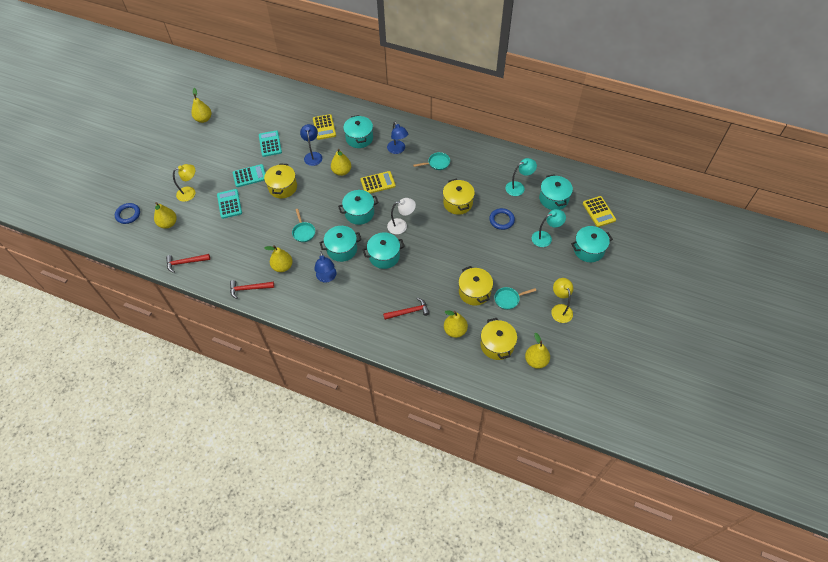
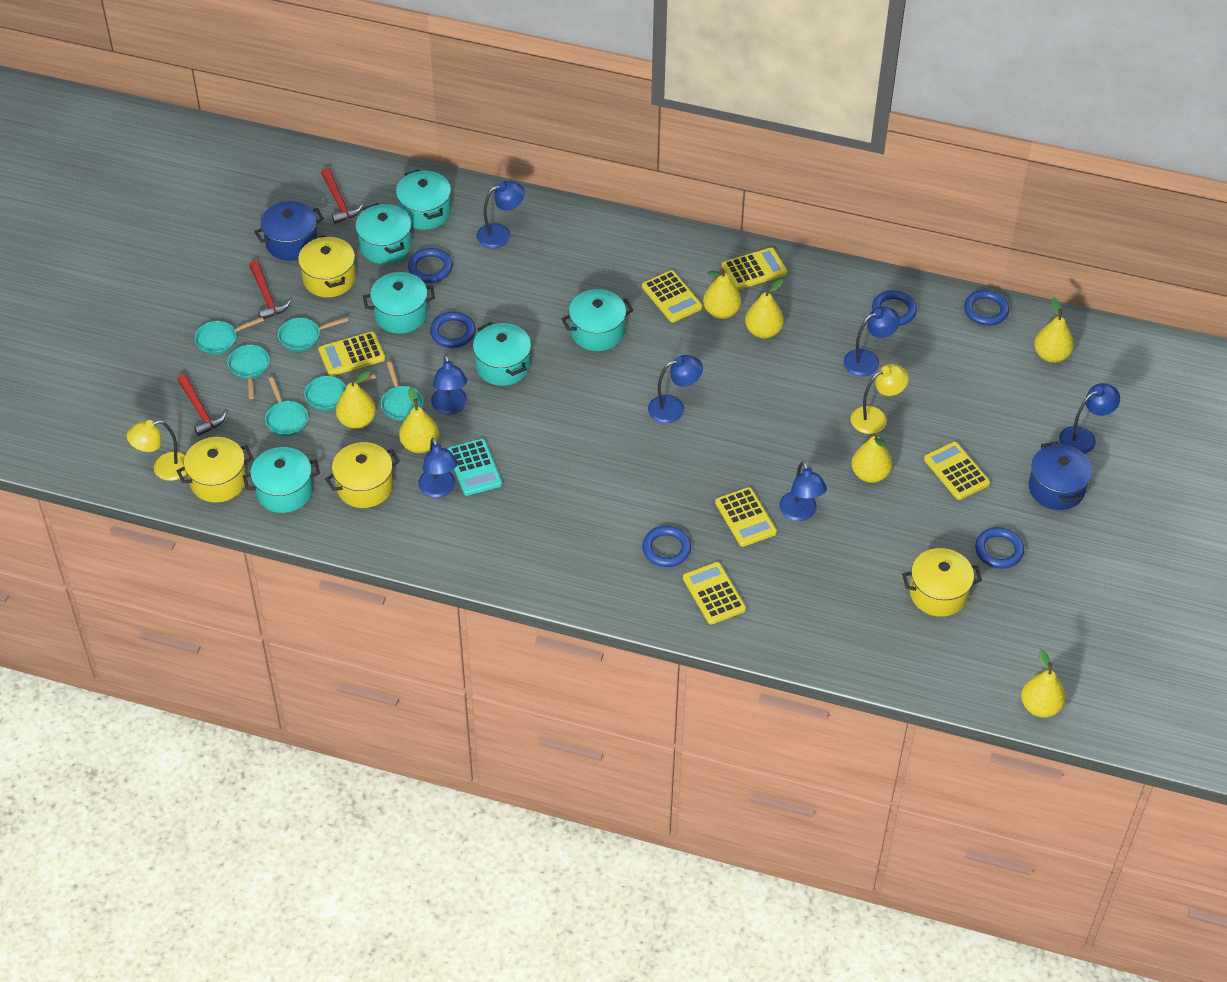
blue lamp: 3 -> 7
blue pot: 0 -> 2
blue ring: 2 -> 6
turquoise calculator: 3 -> 1
turquoise lamp: 2 -> 0
turquoise pan: 3 -> 6
white lamp: 1 -> 0
yellow calculator: 3 -> 6
yellow pear: 6 -> 7

